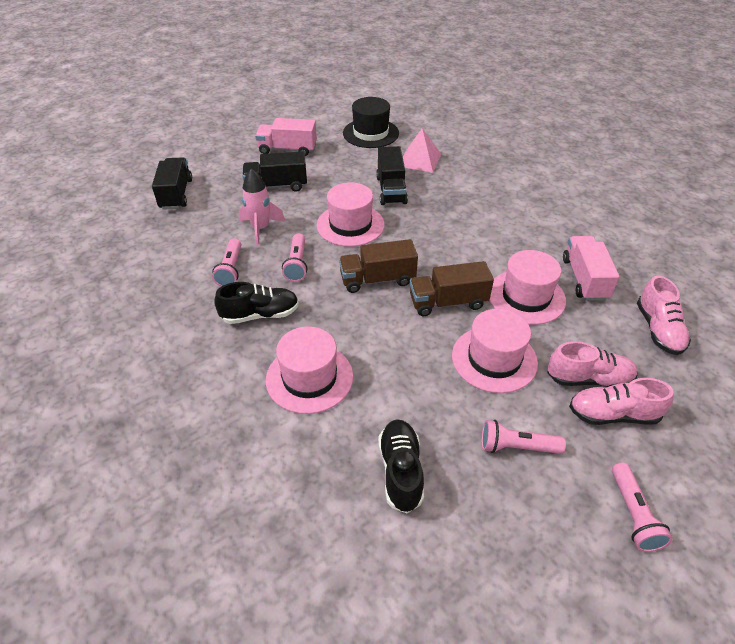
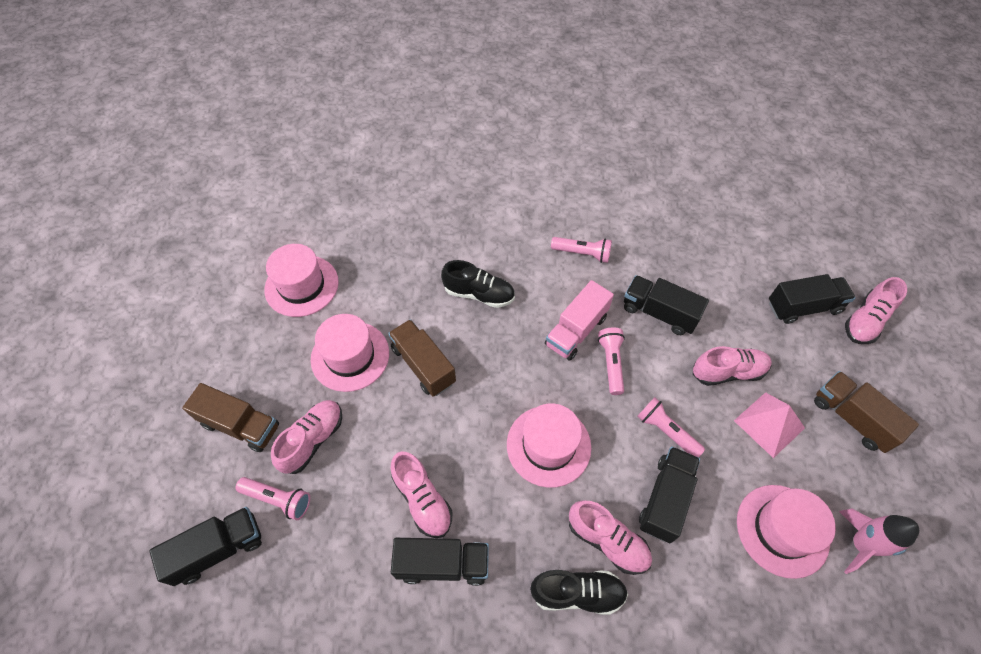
black hat: 1 -> 0
black truck: 3 -> 5
brown truck: 2 -> 3
pink shoe: 3 -> 5
pink truck: 2 -> 1

